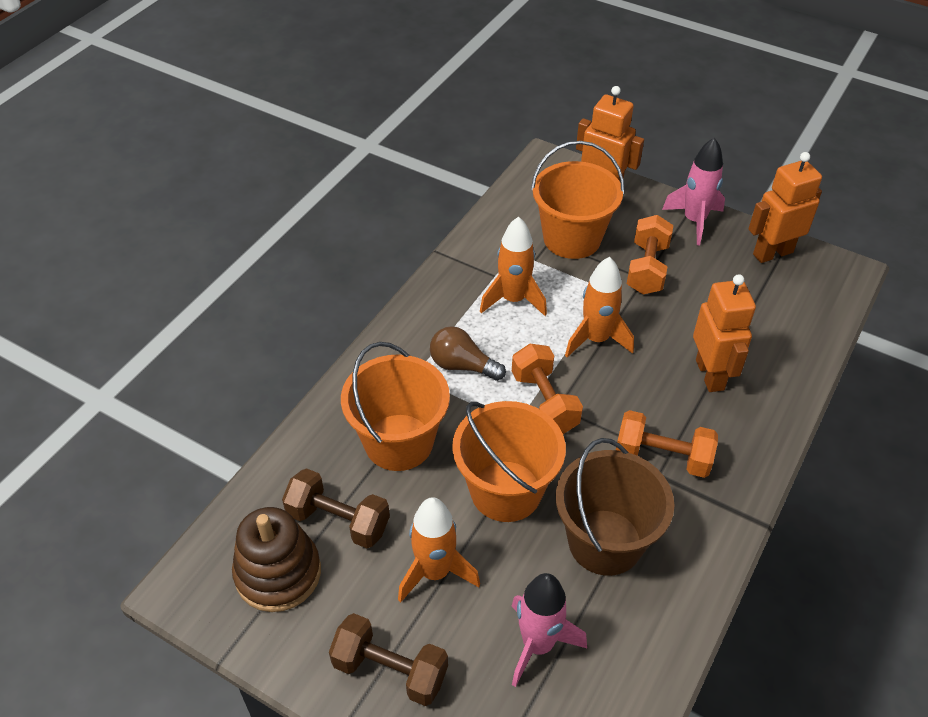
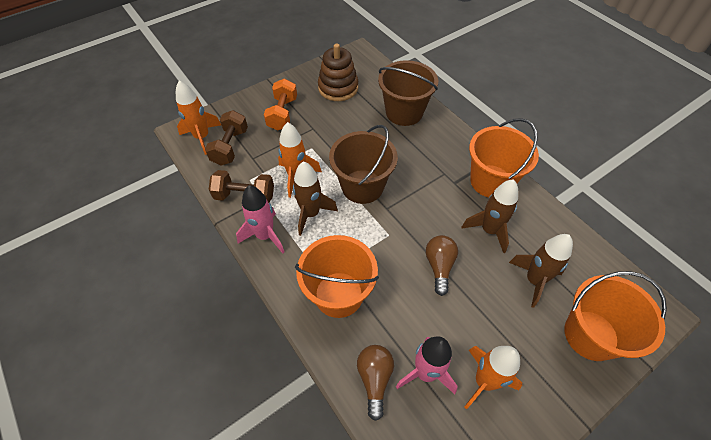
brown bucket: 1 -> 2
brown light bulb: 1 -> 2
brown rocket: 0 -> 3
orange dumbbell: 3 -> 1
orange robot: 3 -> 0

